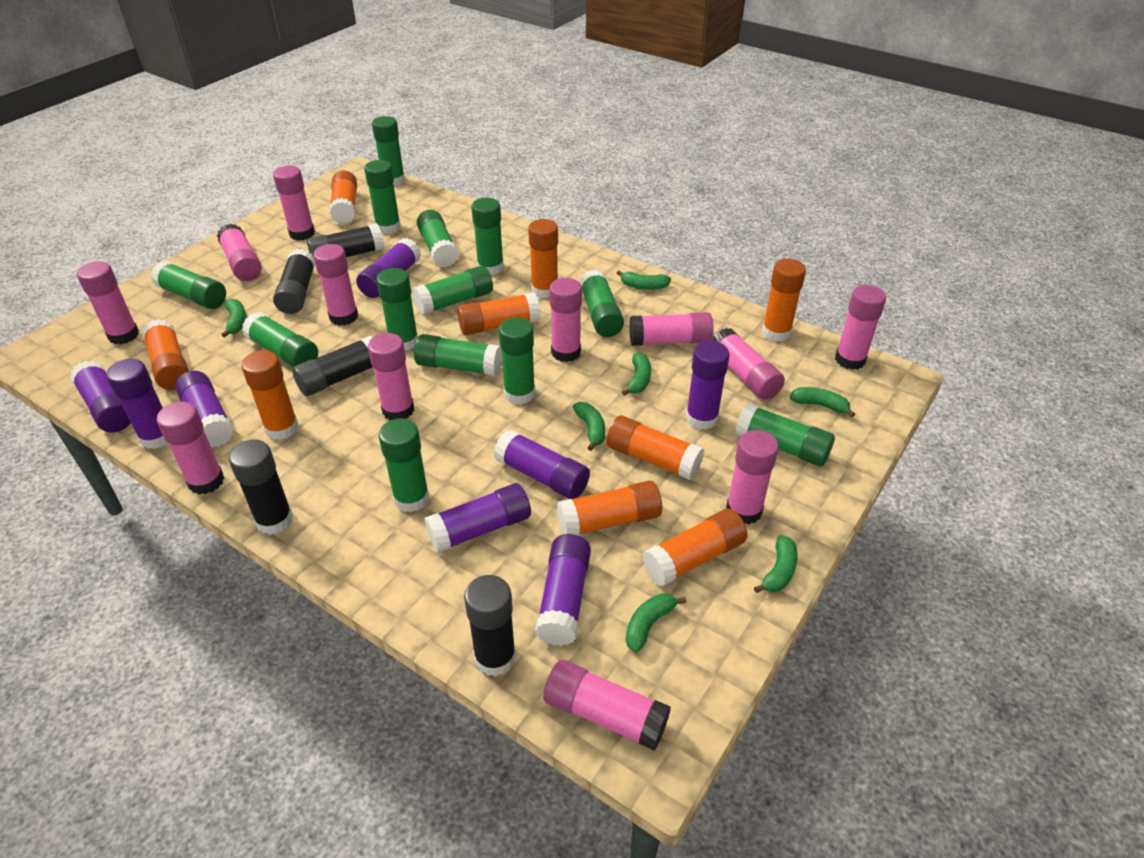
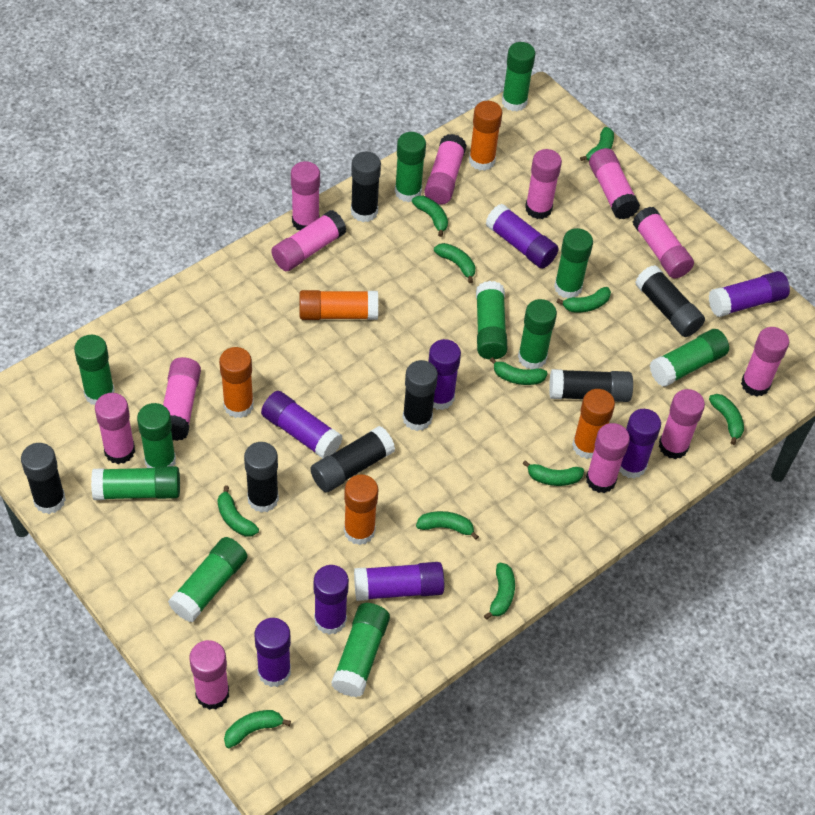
black glue stick: 5 -> 7
green banana: 7 -> 11
green glue stick: 13 -> 11
orange glue stick: 9 -> 5

